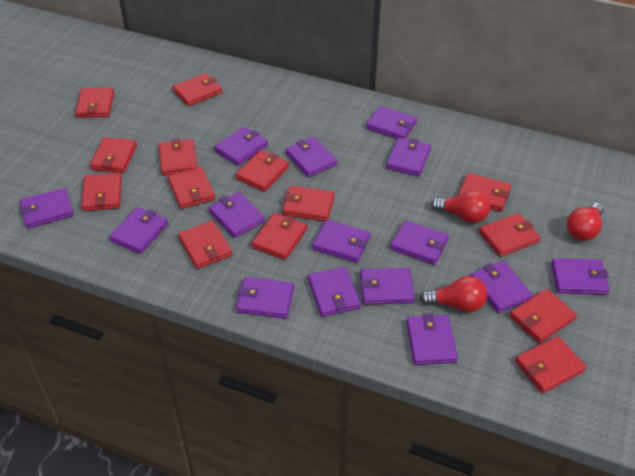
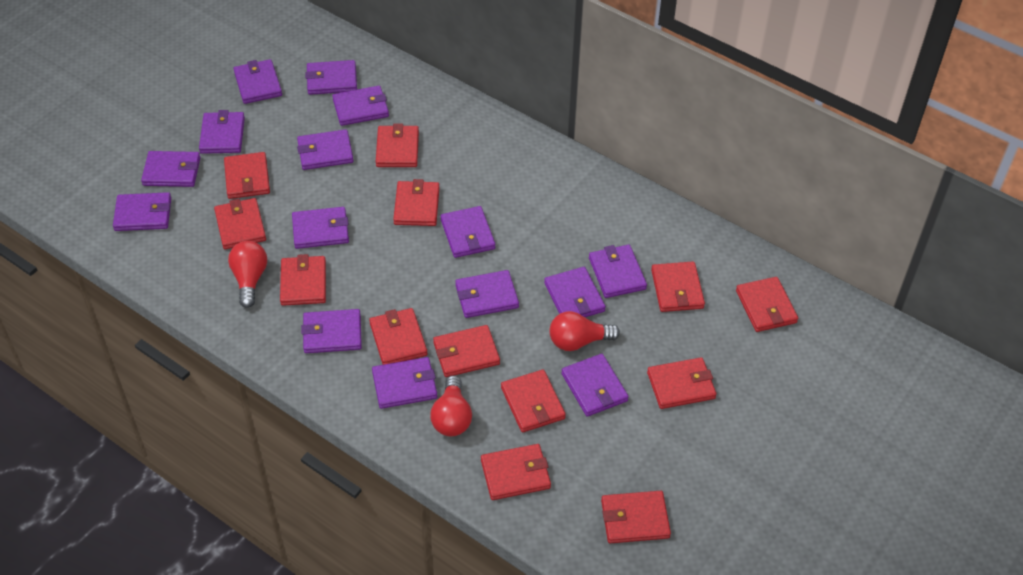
red wallet: 14 -> 13

